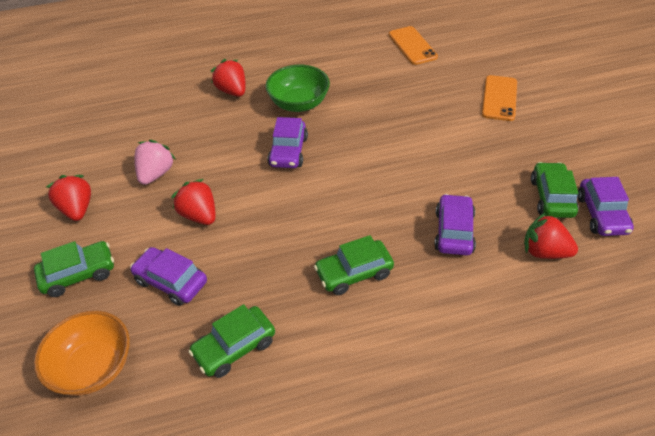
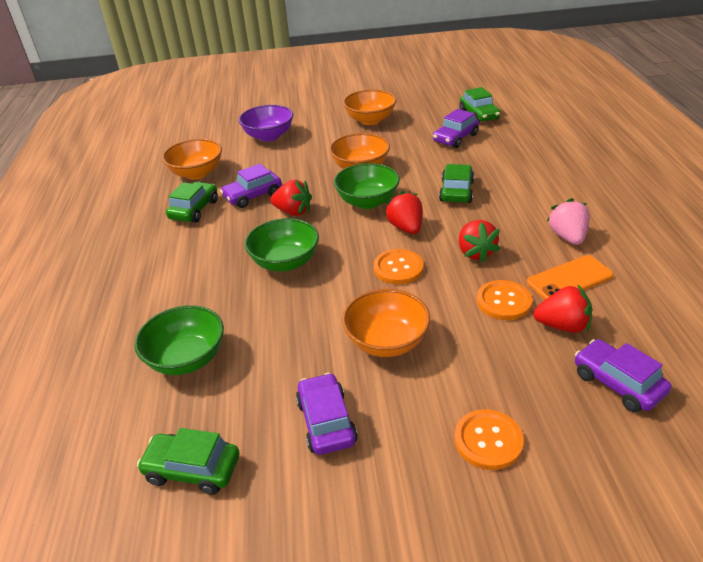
green bowl: 1 -> 3
orange bowl: 1 -> 4
orange button: 0 -> 3
orange phone: 2 -> 1
purple bowl: 0 -> 1

